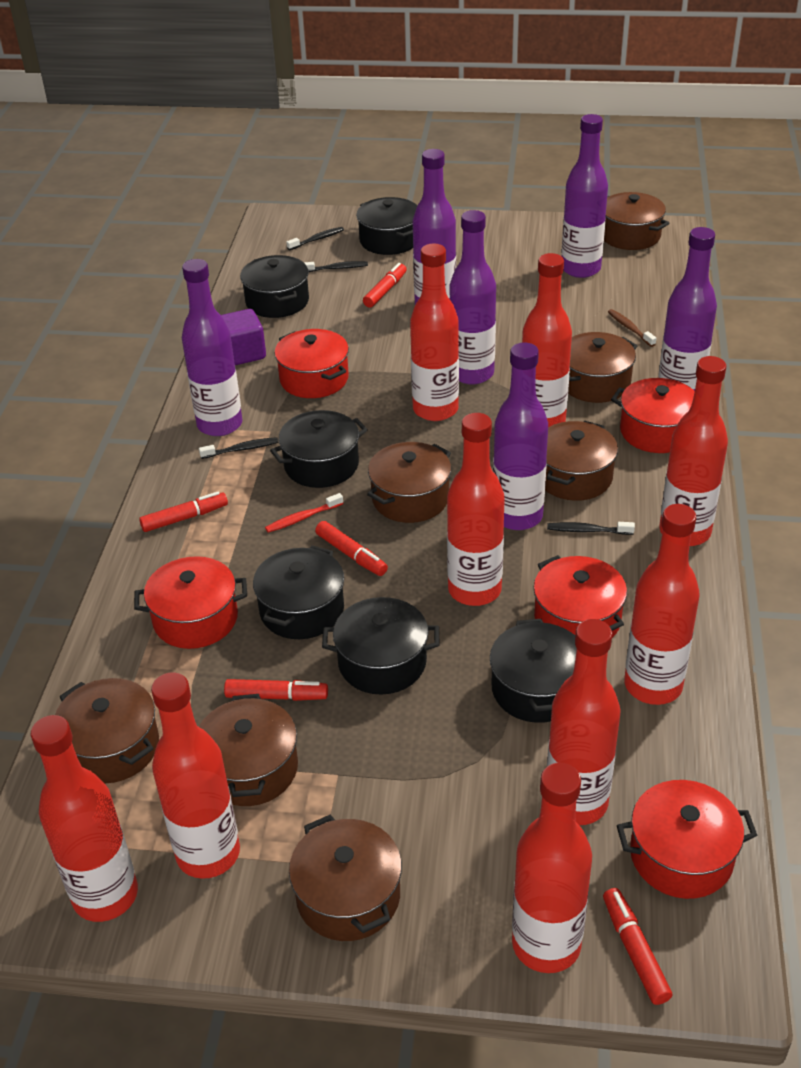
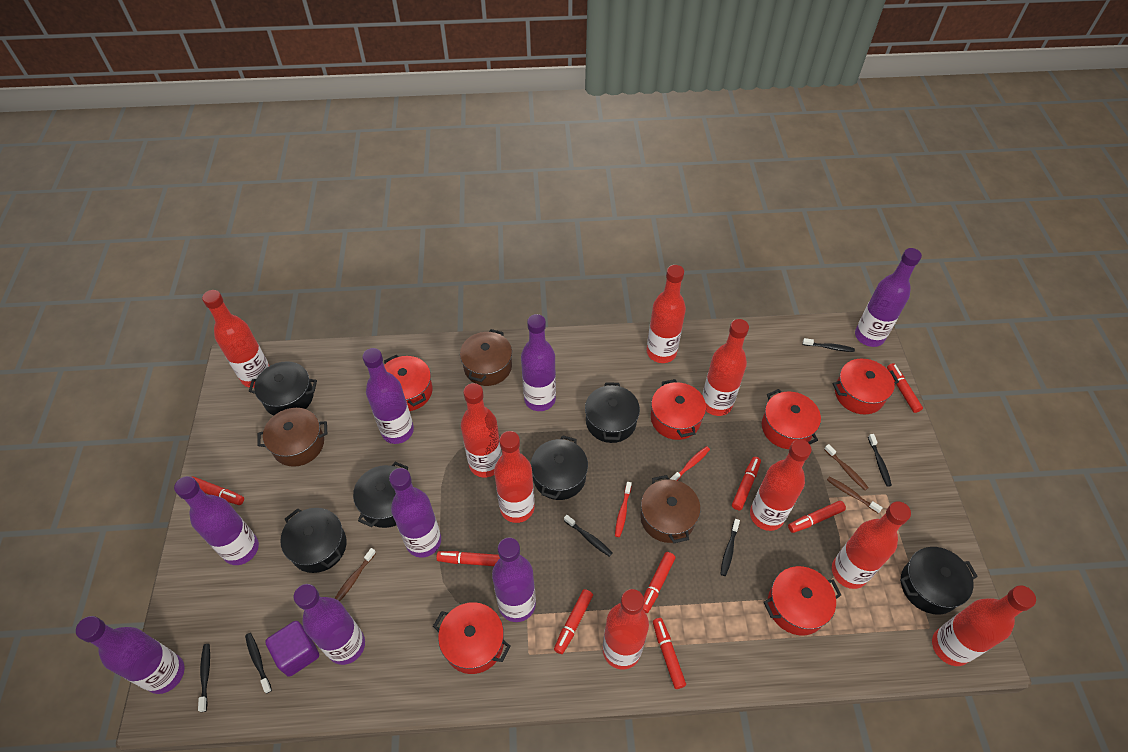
black toothbrush: 4 -> 6
brown pot: 7 -> 3
brown toothbrush: 1 -> 3
purple bottle: 6 -> 8
red marker: 5 -> 8
red pot: 5 -> 6
red toothbrush: 1 -> 2

